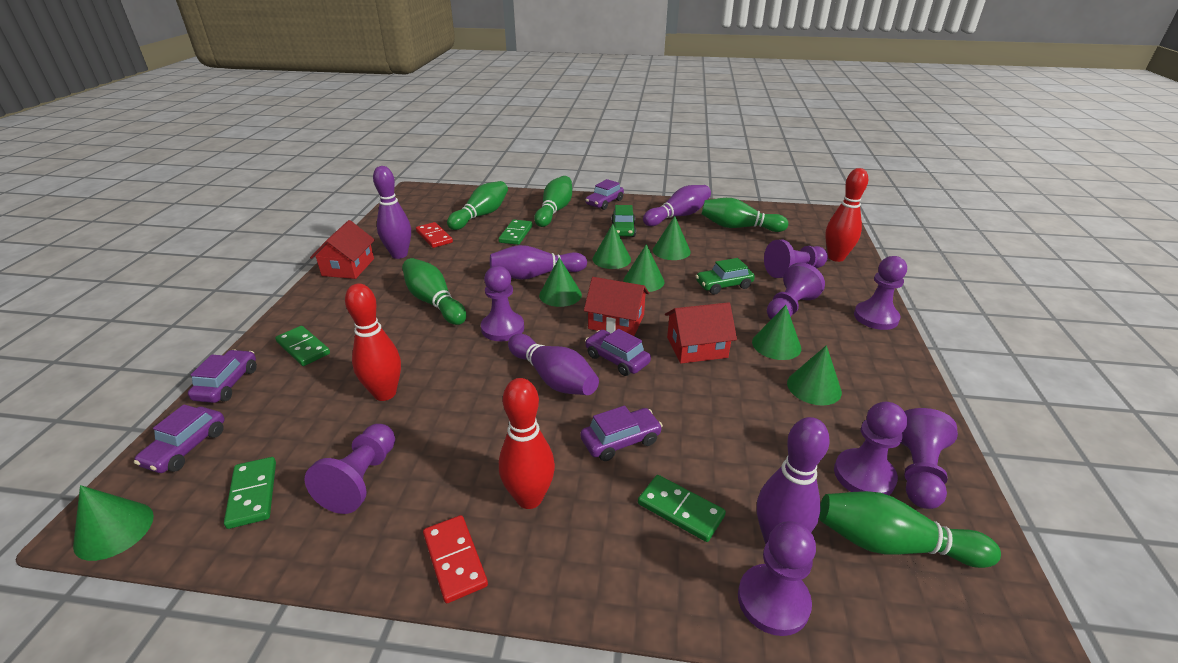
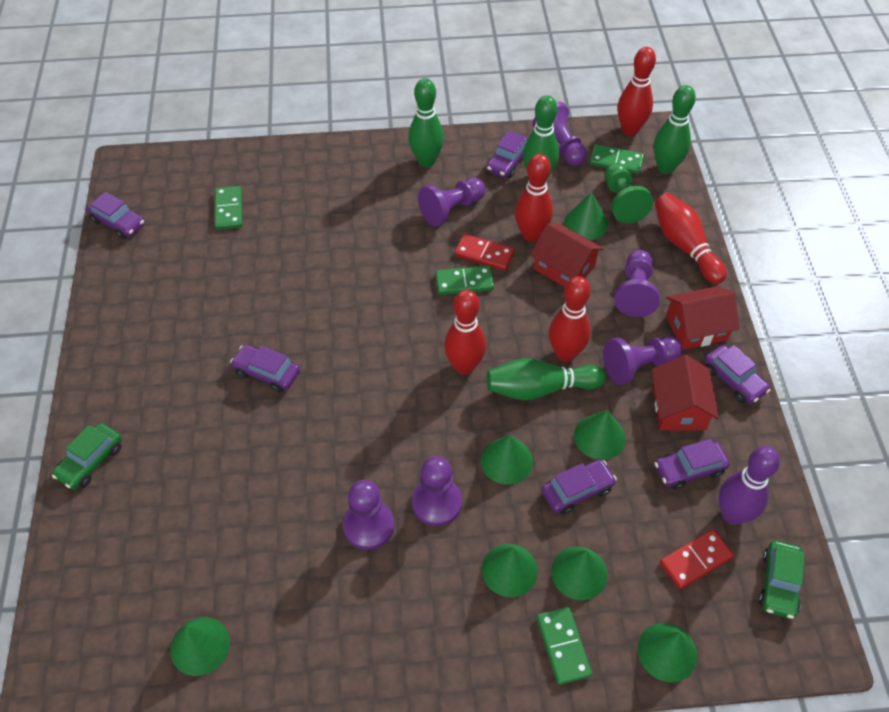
green bowling pin: 5 -> 4
green pawn: 0 -> 1
purple bowling pin: 5 -> 1
purple car: 5 -> 6
purple pawn: 8 -> 6
red bowling pin: 3 -> 5

